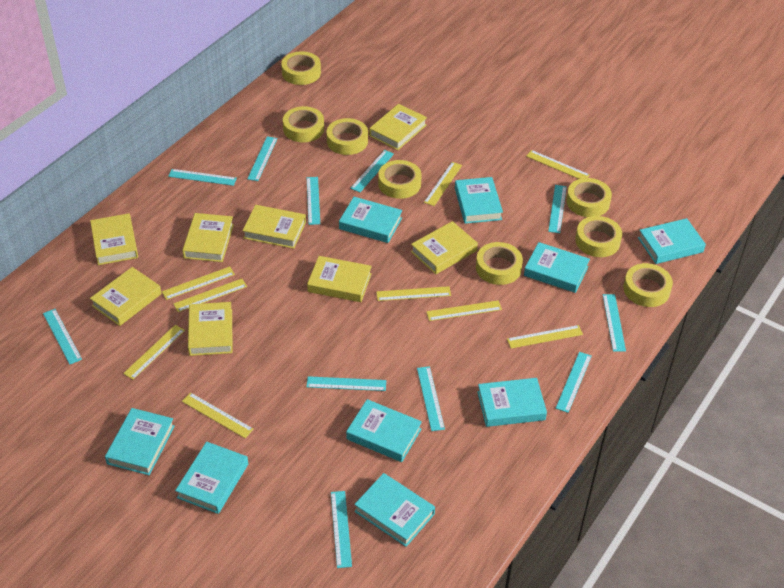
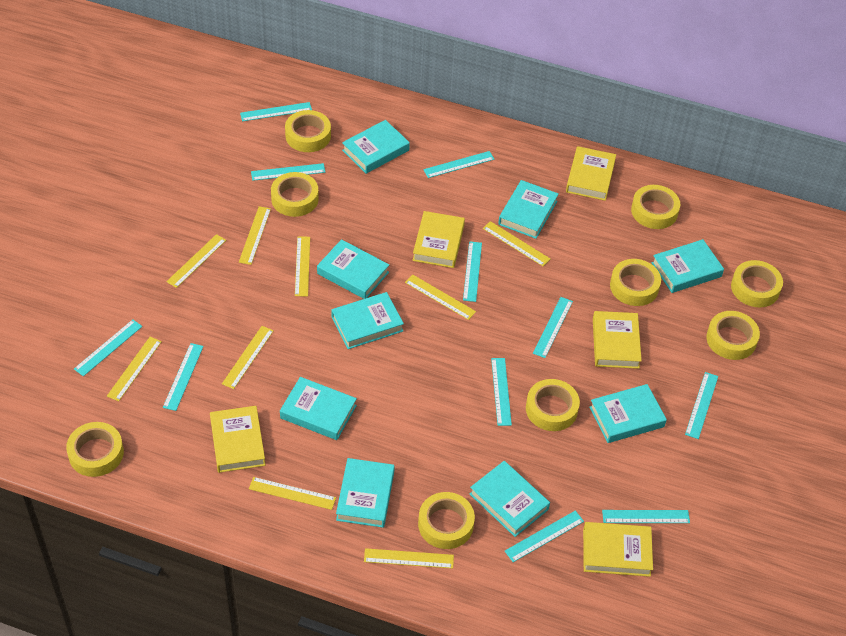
yellow book: 8 -> 5
yellow tape: 8 -> 9

